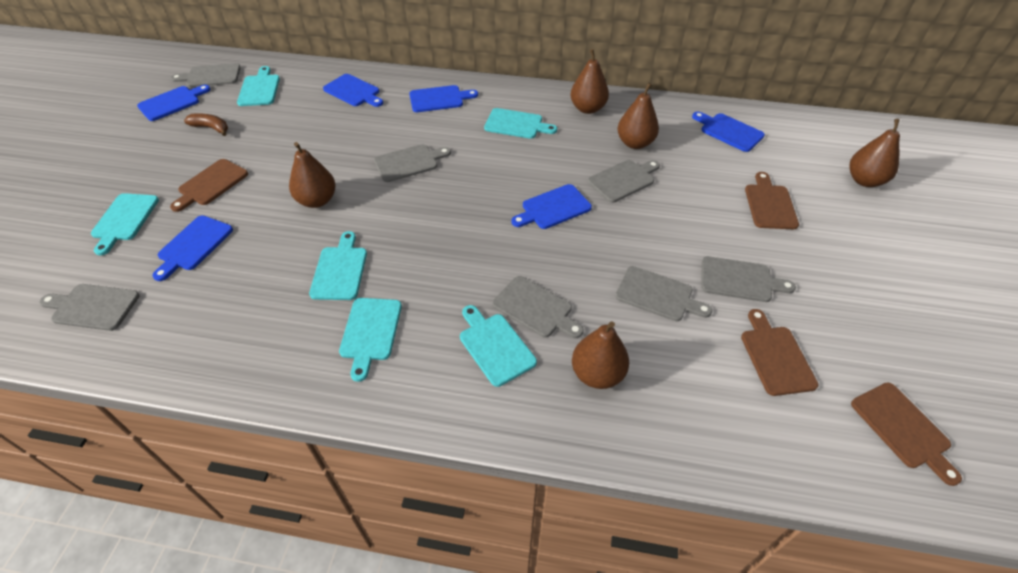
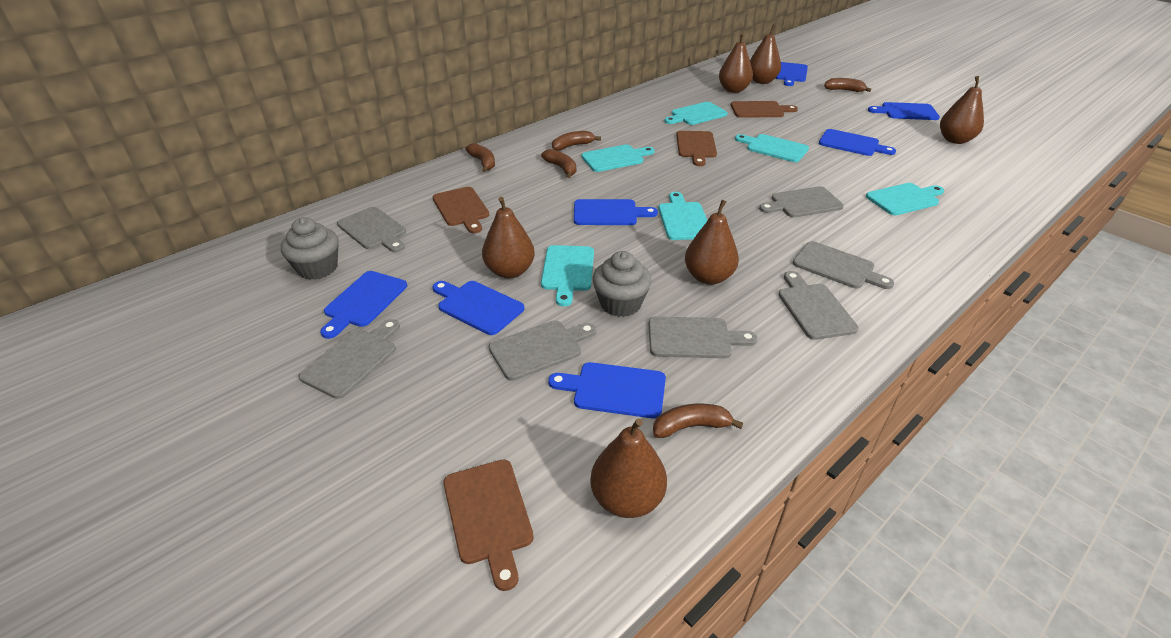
blue cutting board: 6 -> 7
brown banana: 1 -> 5
brown pear: 5 -> 6
grey cupcake: 0 -> 2

